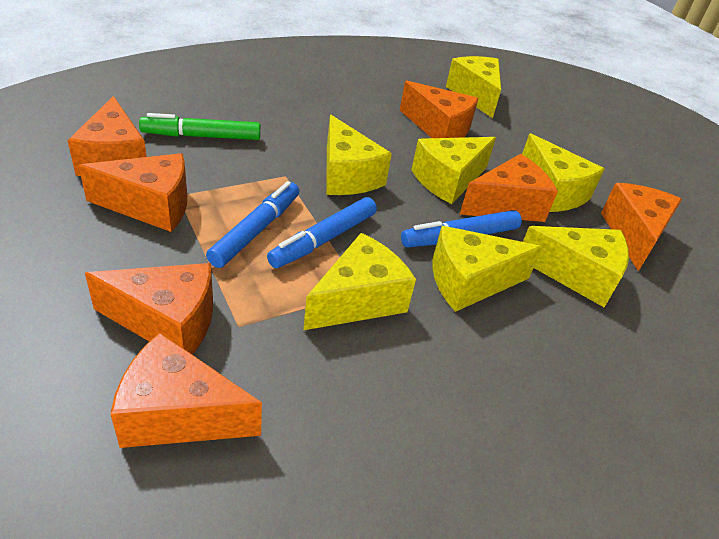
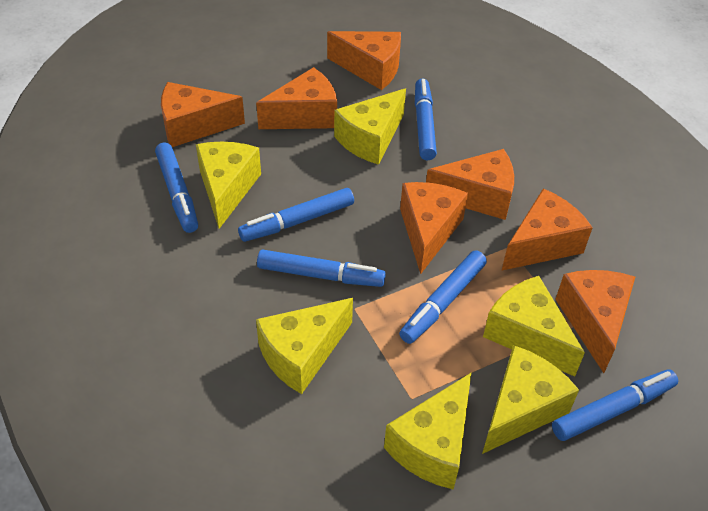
blue marker: 3 -> 6
green marker: 1 -> 0
yellow cheese: 7 -> 6

